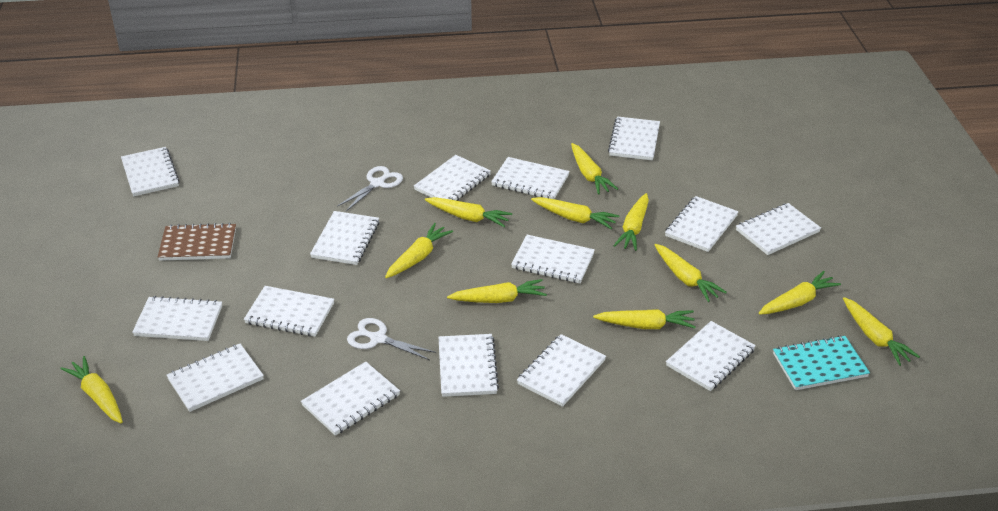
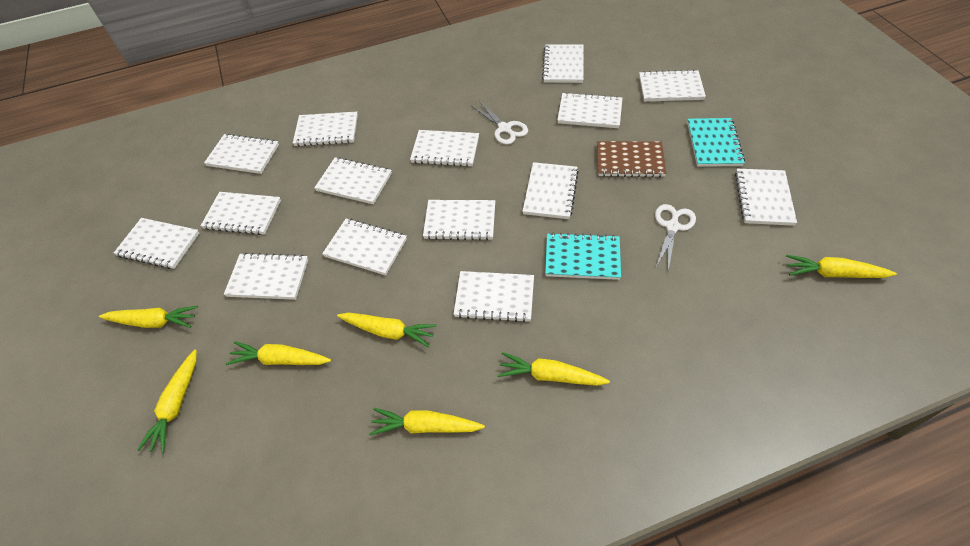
turquoise notebook: 1 -> 2
yellow carrot: 11 -> 7

